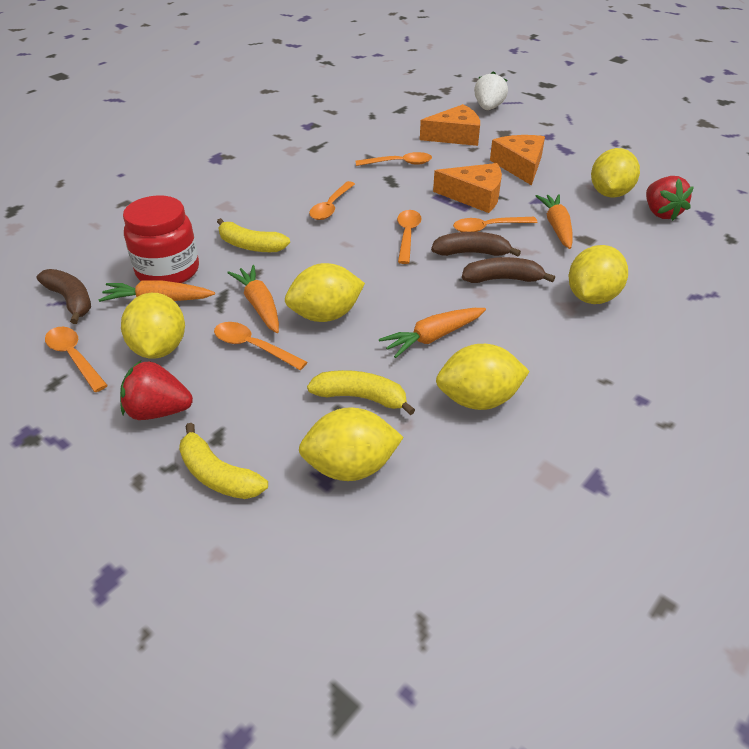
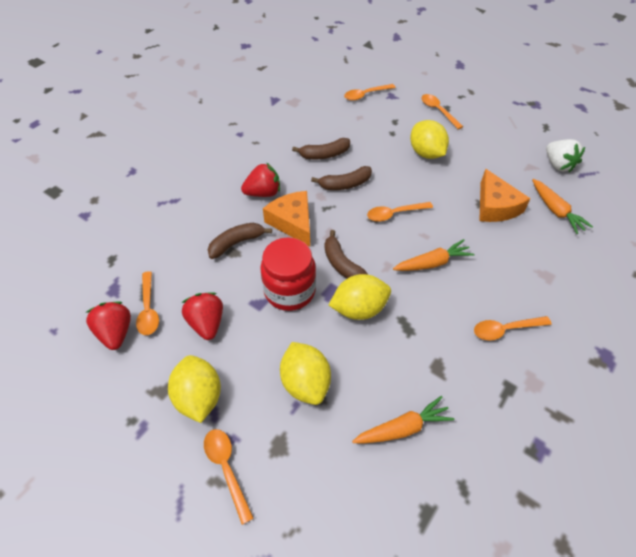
brown banana: 3 -> 4
orange carrot: 4 -> 3
orange cheese: 3 -> 2
red strawberry: 2 -> 3
yellow banana: 3 -> 0
yellow lemon: 6 -> 4

